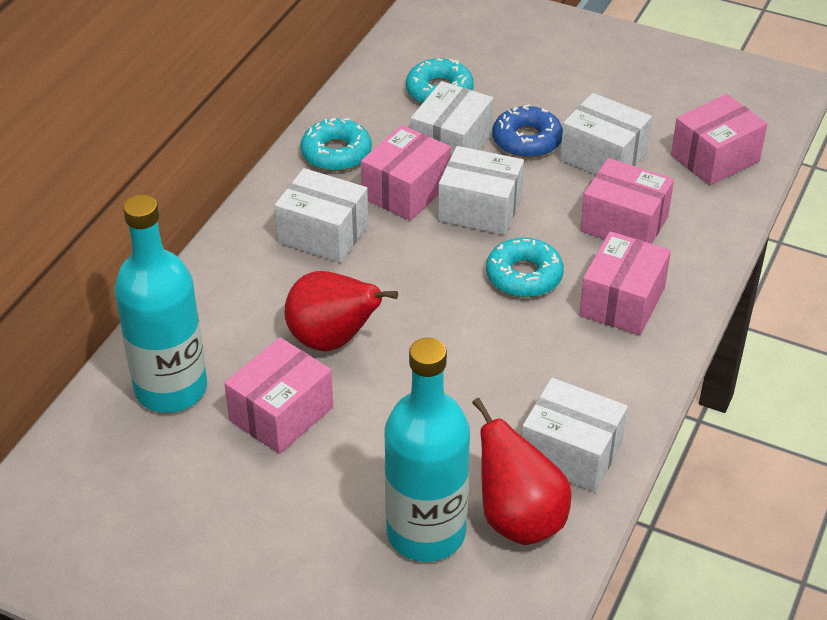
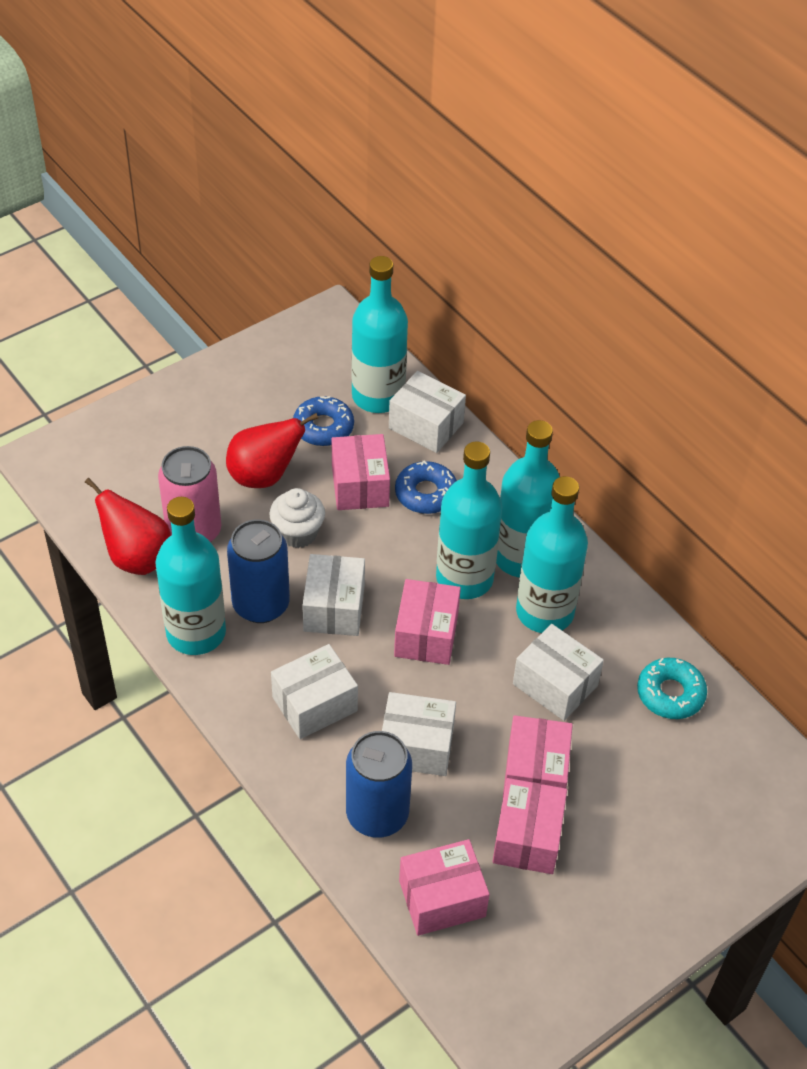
blue can: 0 -> 2
blue donut: 1 -> 2
pink can: 0 -> 1
turquoise bottle: 2 -> 5
turquoise donut: 3 -> 1
white cupcake: 0 -> 1

